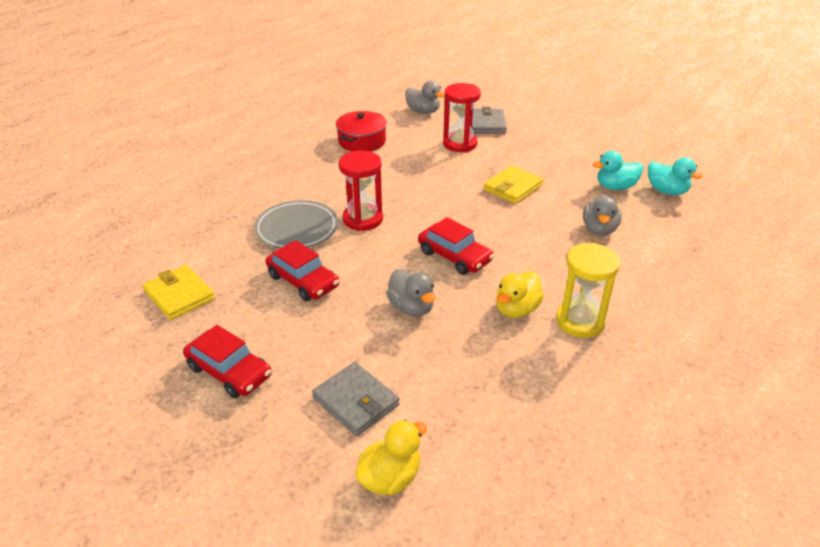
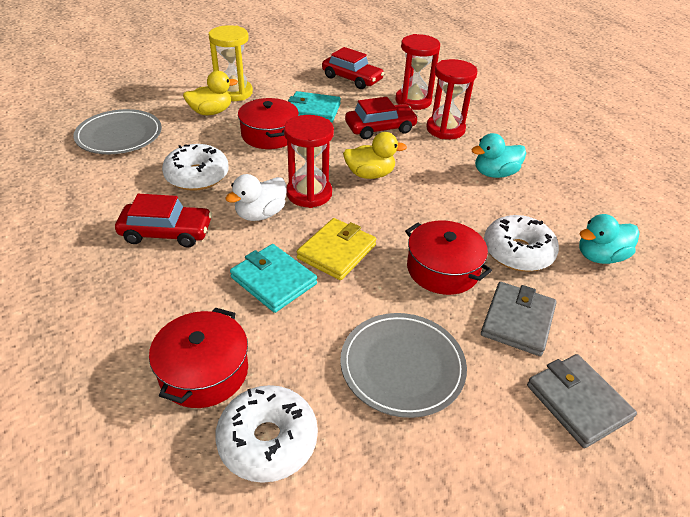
grey duck: 3 -> 0
grey plate: 1 -> 2
red hourglass: 2 -> 3
red pot: 1 -> 3
turquoise wallet: 0 -> 2
white donut: 0 -> 3
white duck: 0 -> 1
yellow wallet: 2 -> 1

